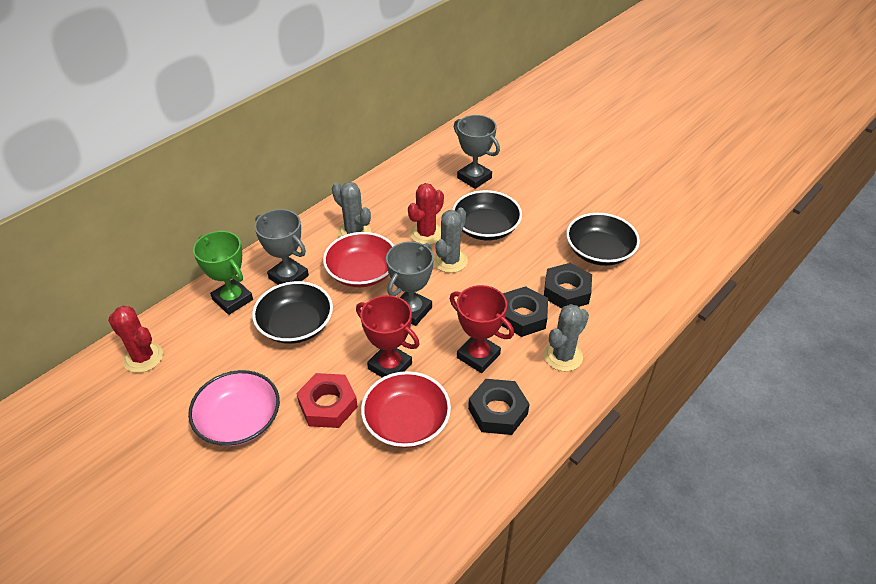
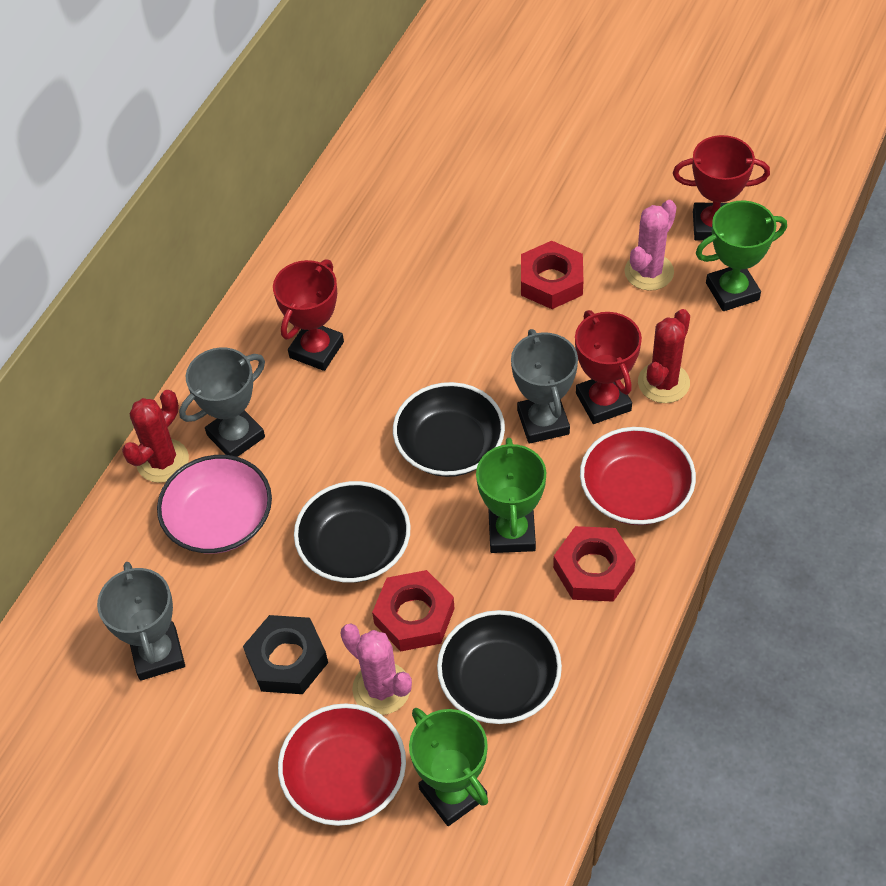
black nut: 3 -> 1
green trophy: 1 -> 3
grey cactus: 3 -> 0
pink cactus: 0 -> 2
red nut: 1 -> 3
red trophy: 2 -> 3

